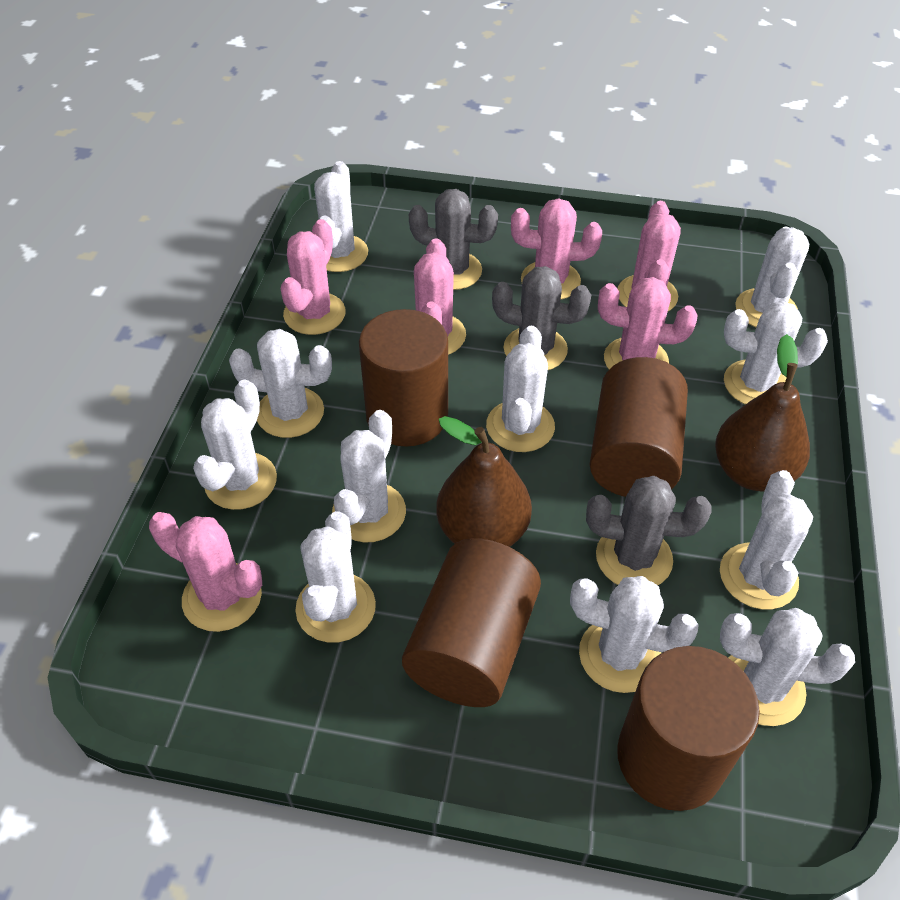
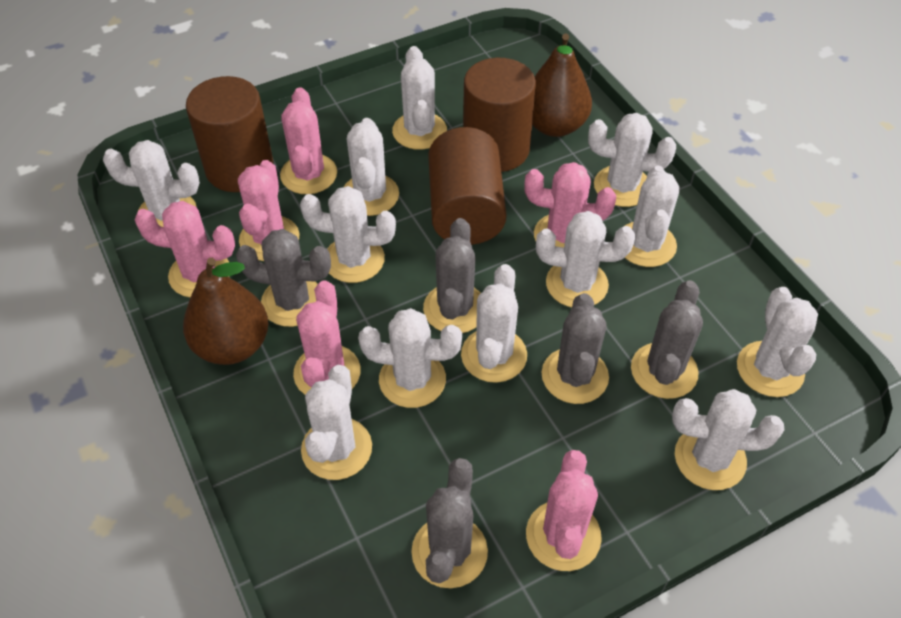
brown cylinder: 4 -> 3
grey cactus: 3 -> 5
white cactus: 11 -> 12

